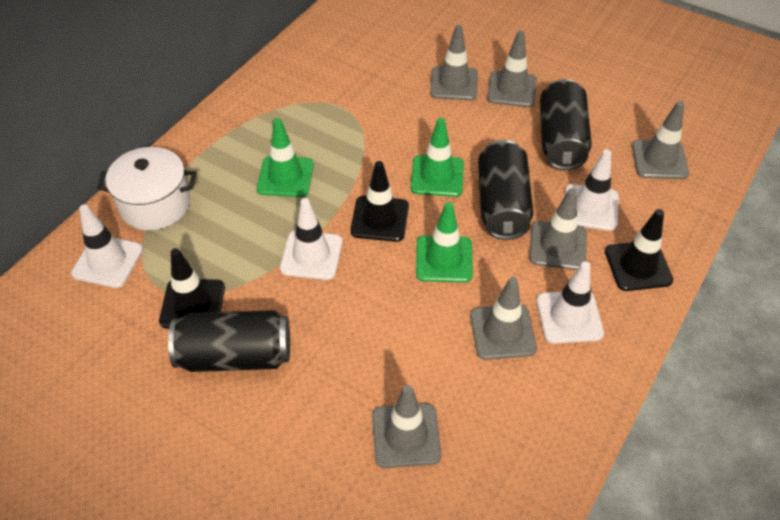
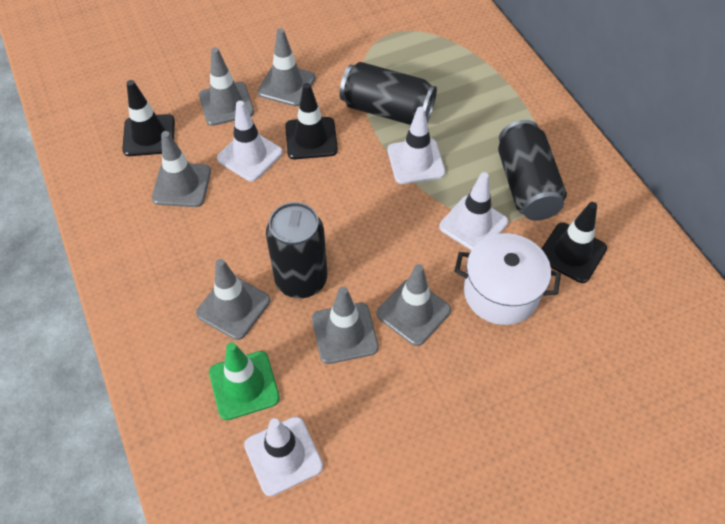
green traffic cone: 3 -> 1

